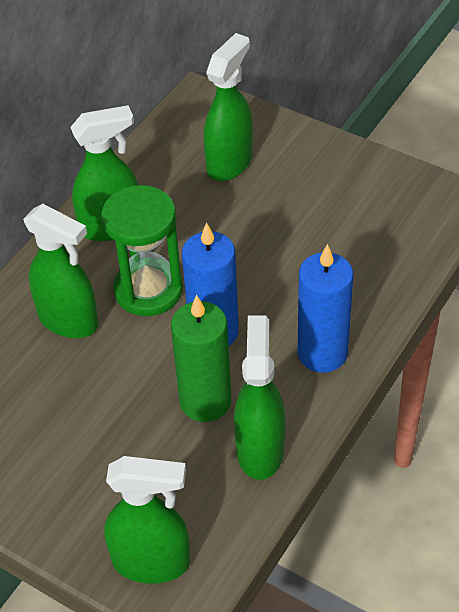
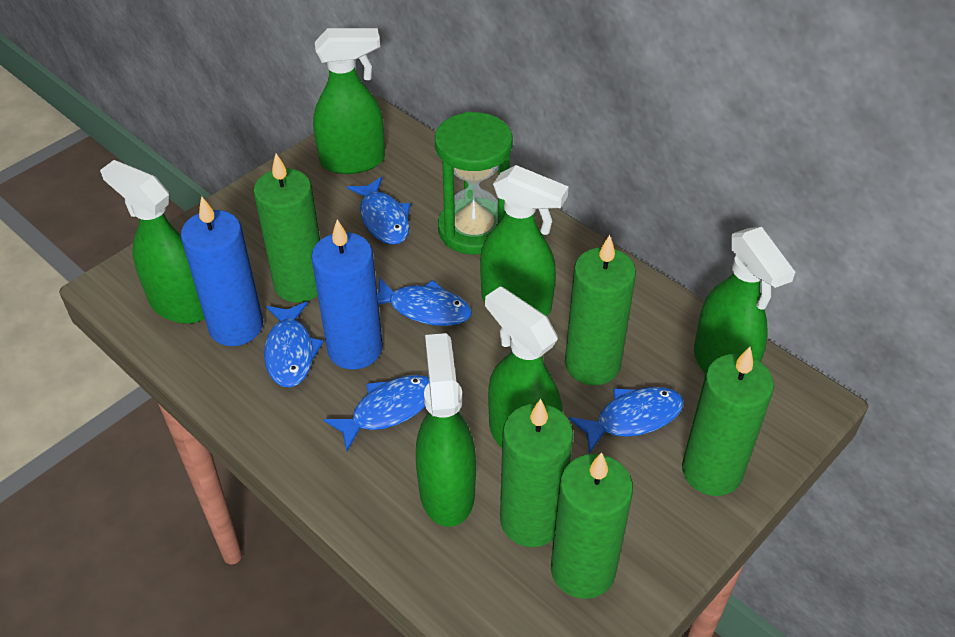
blue fish: 0 -> 5
green candle: 1 -> 5
green spray bottle: 5 -> 6

